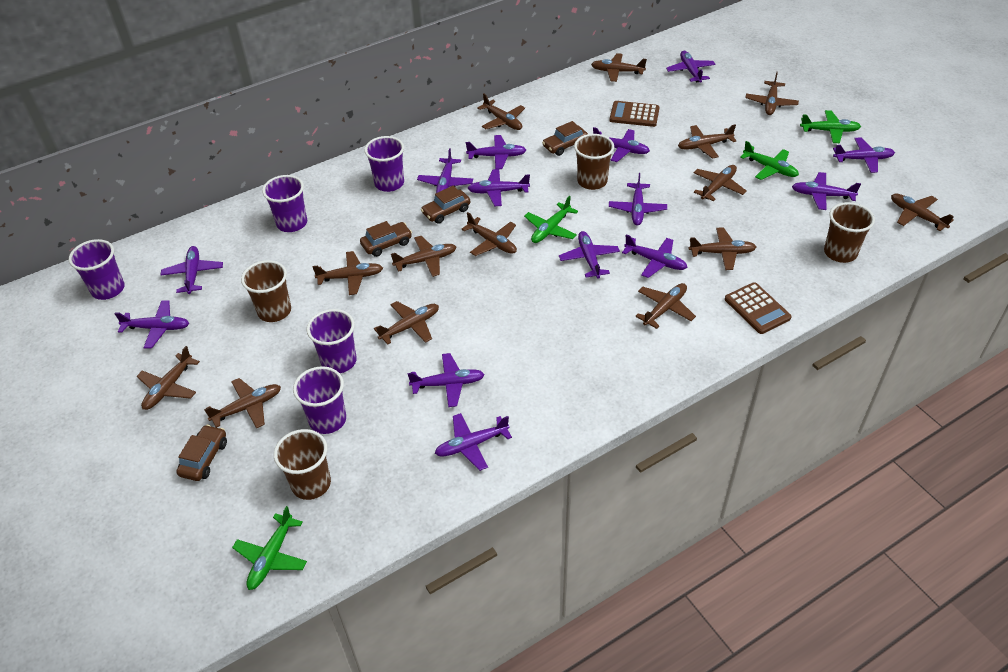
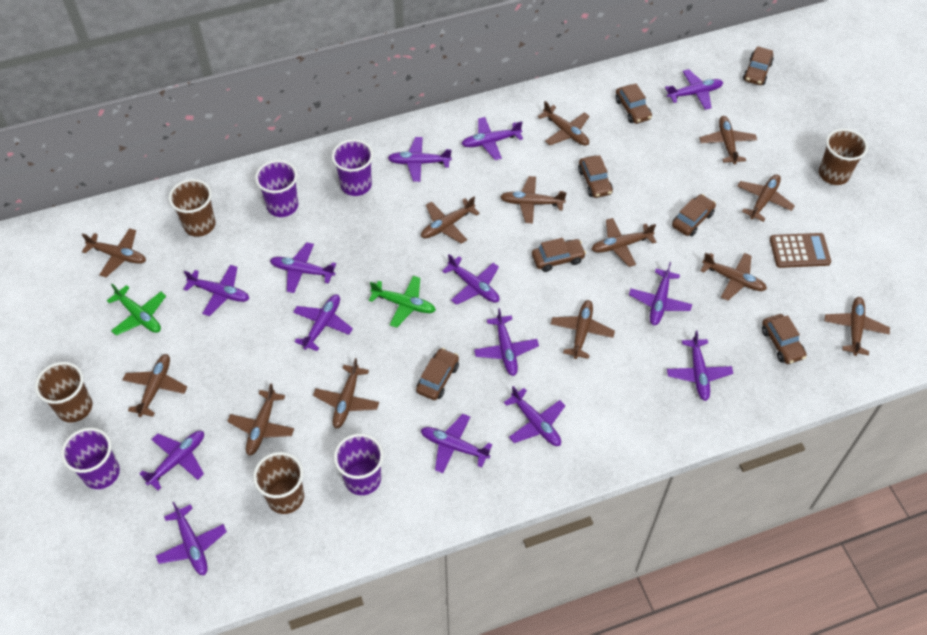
brown calculator: 2 -> 1
brown car: 4 -> 7
brown plane: 14 -> 13
green plane: 4 -> 2
purple cup: 5 -> 4

